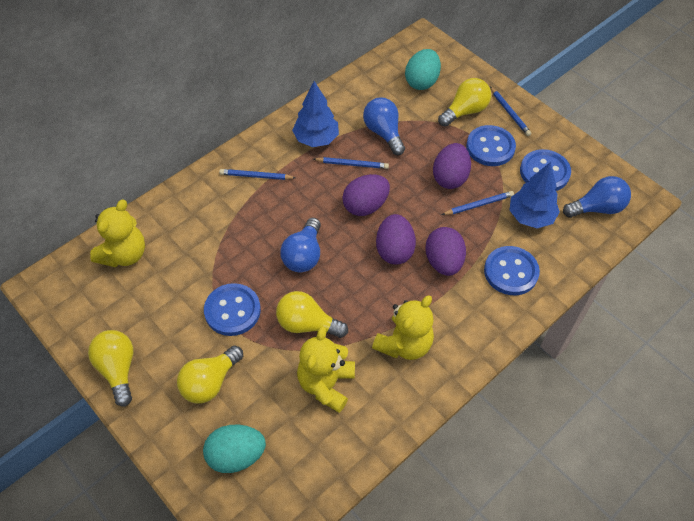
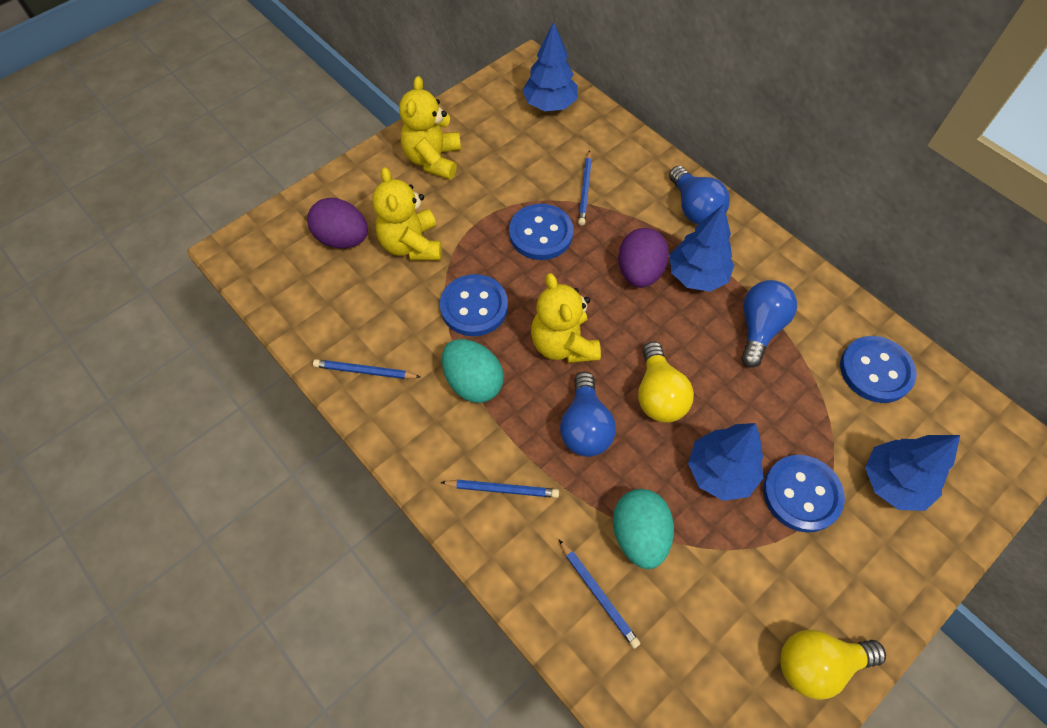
blue tree: 2 -> 4
purple egg: 4 -> 2
yellow light bulb: 4 -> 2

